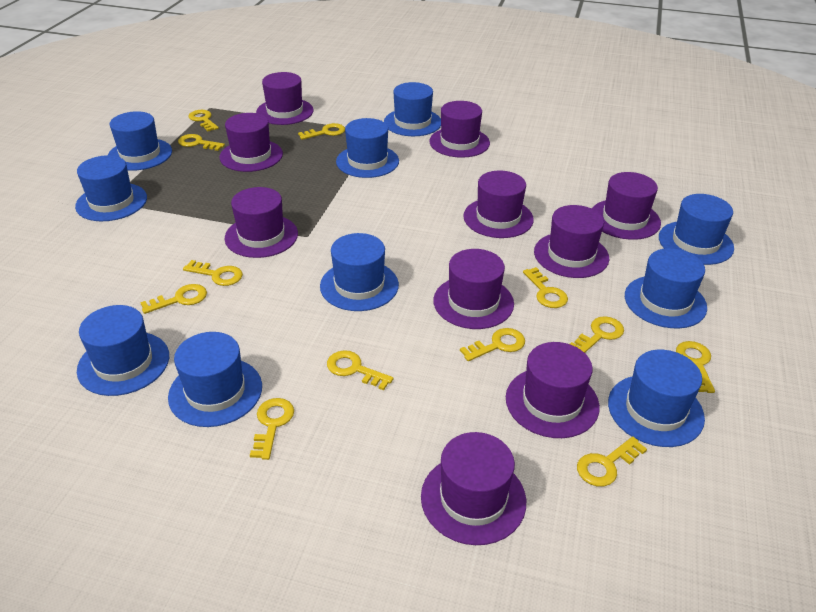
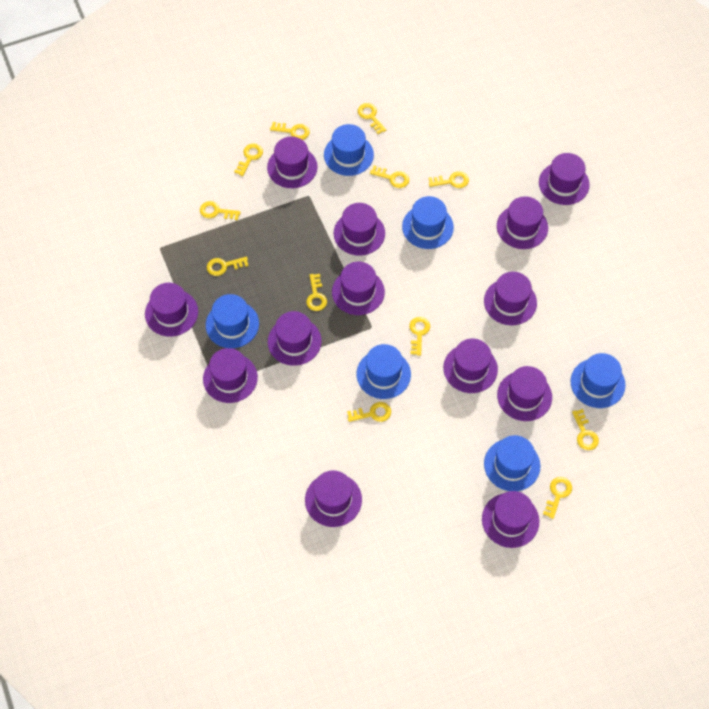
blue hat: 10 -> 6
purple hat: 10 -> 13

